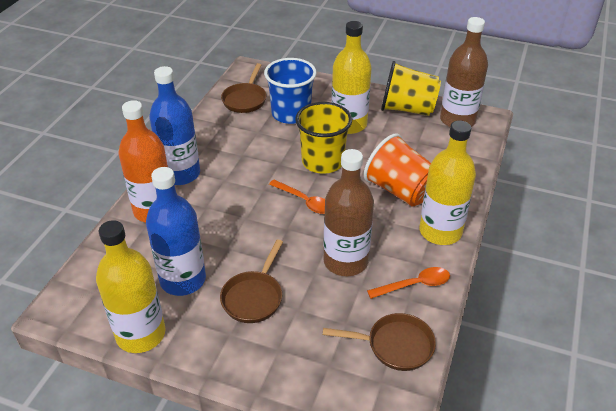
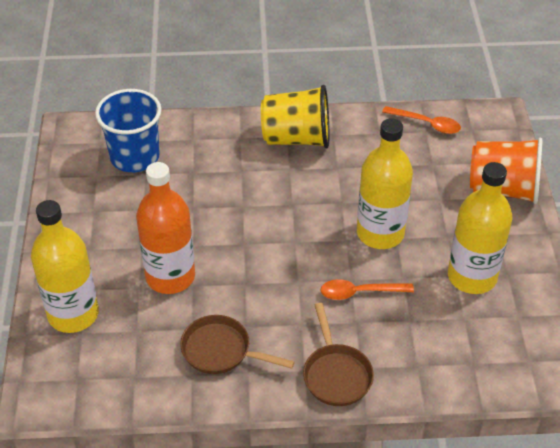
blue bottle: 2 -> 0
brown bottle: 2 -> 0
brown pan: 3 -> 2
yellow cup: 2 -> 1

